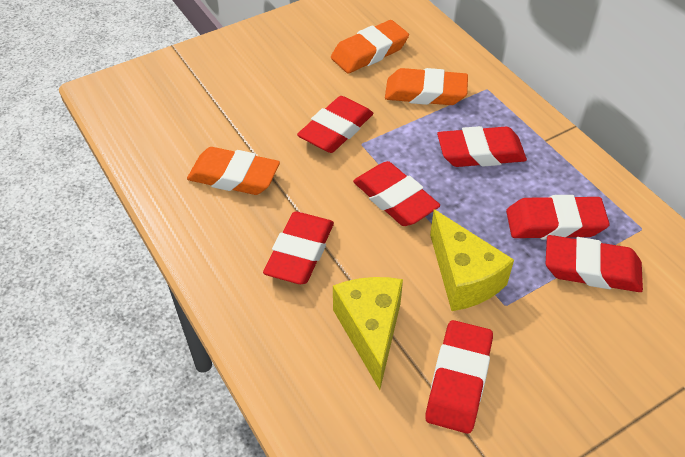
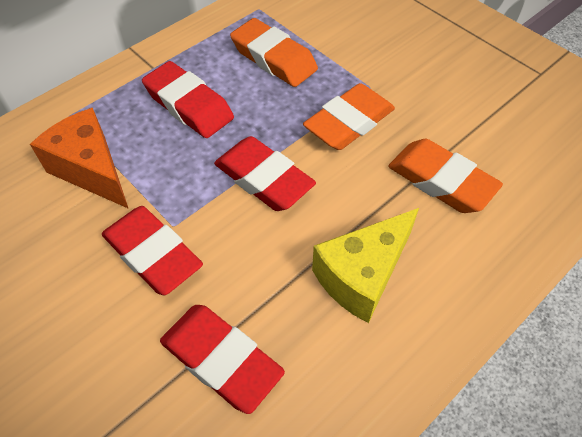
orange cheese: 0 -> 1
red eraser: 7 -> 4
yellow cheese: 2 -> 1

